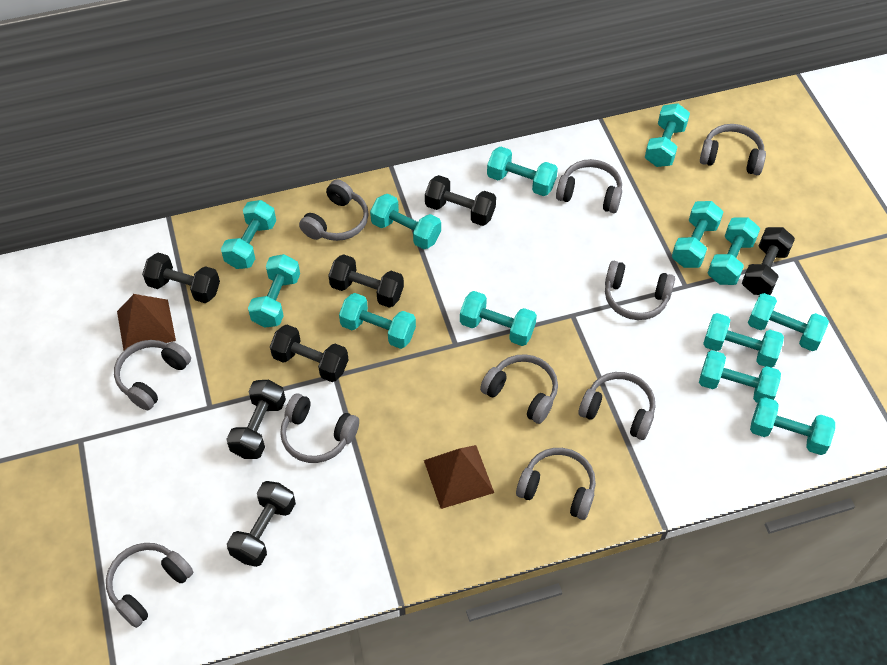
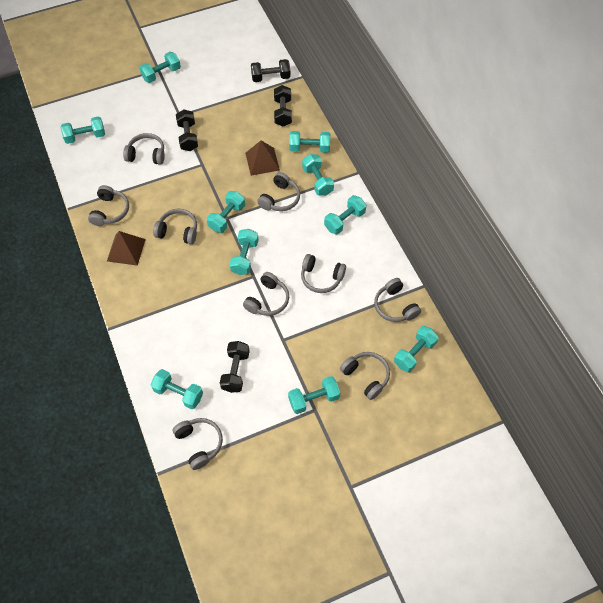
black dumbbell: 7 -> 4
grey headphones: 10 -> 9
turquoise dumbbell: 13 -> 10

